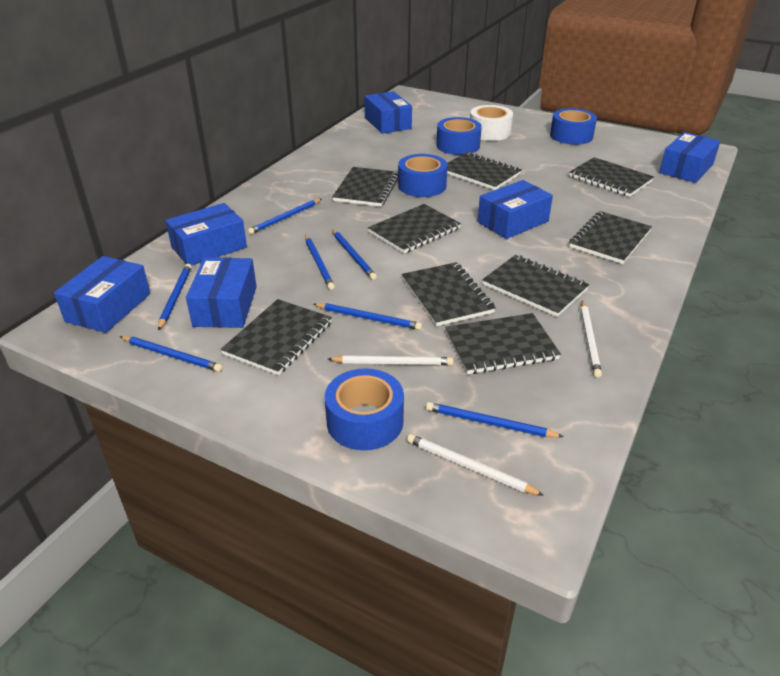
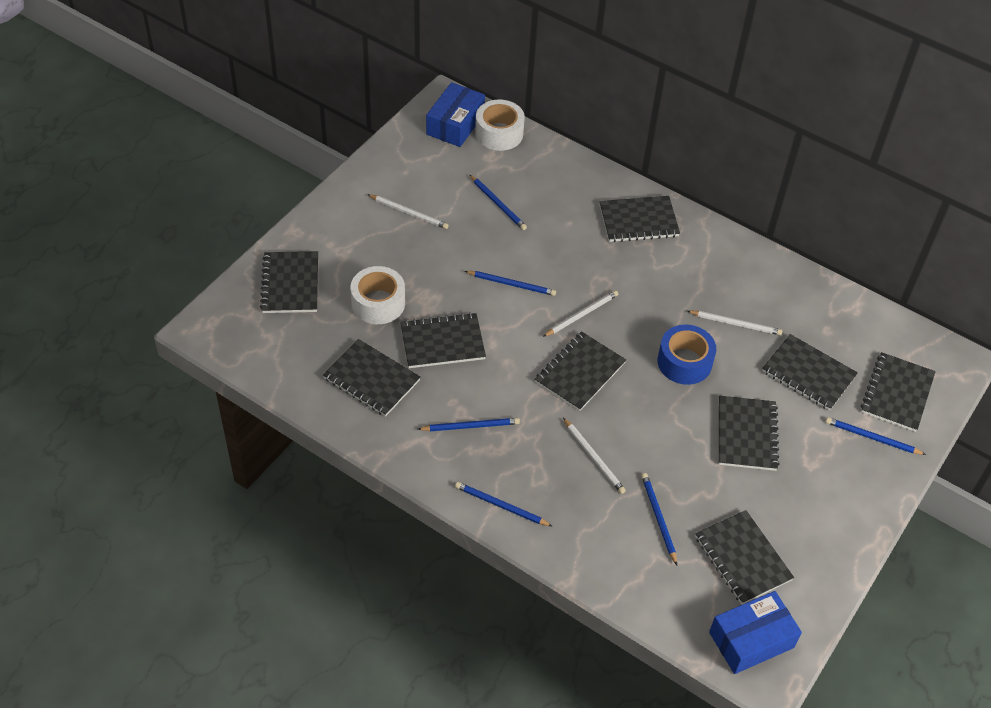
blue box: 6 -> 2
blue pencil: 7 -> 6
blue tape: 4 -> 1
white pencil: 3 -> 4
white tape: 1 -> 2

